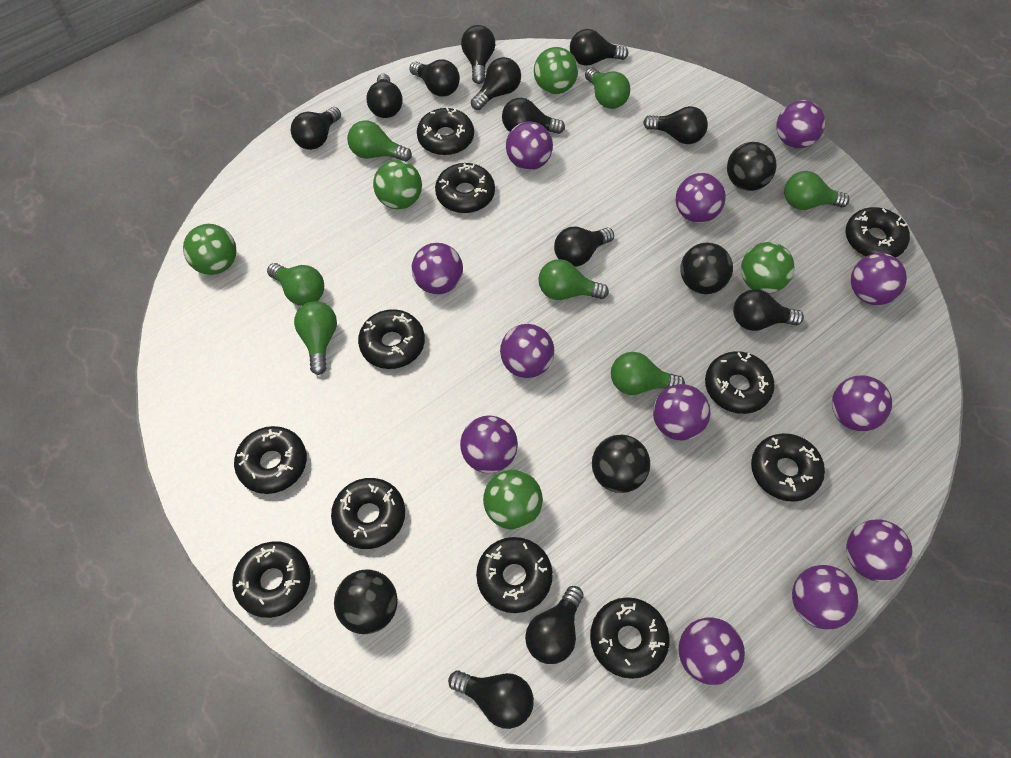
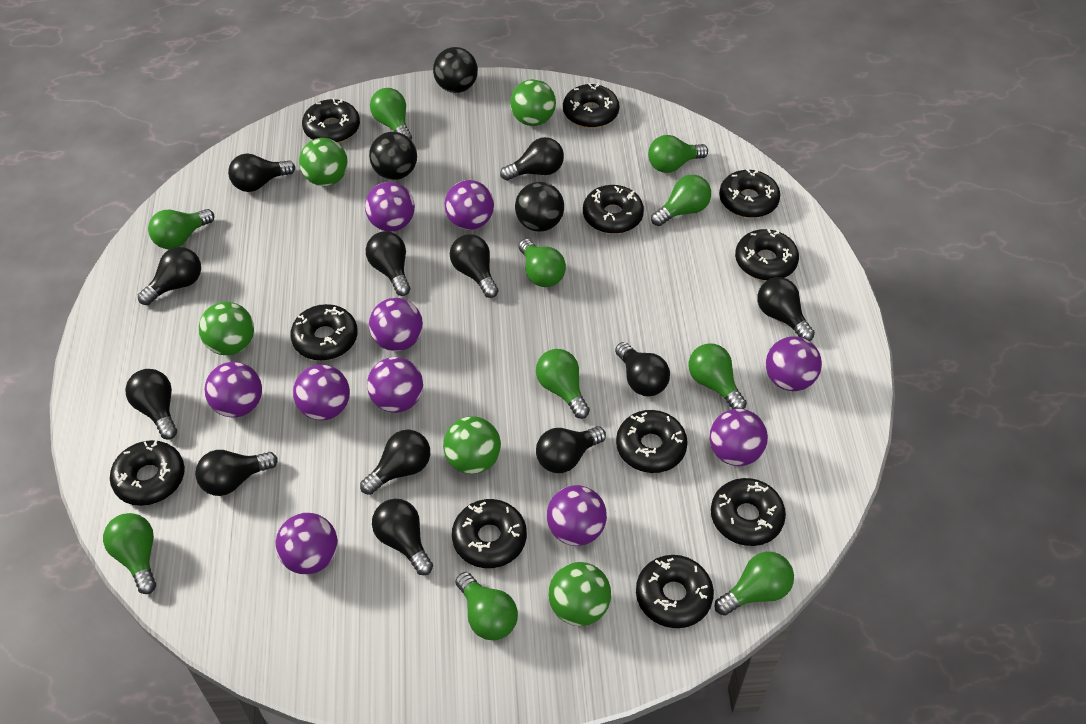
black ball: 4 -> 3
green light bulb: 7 -> 10
purple ball: 12 -> 10

